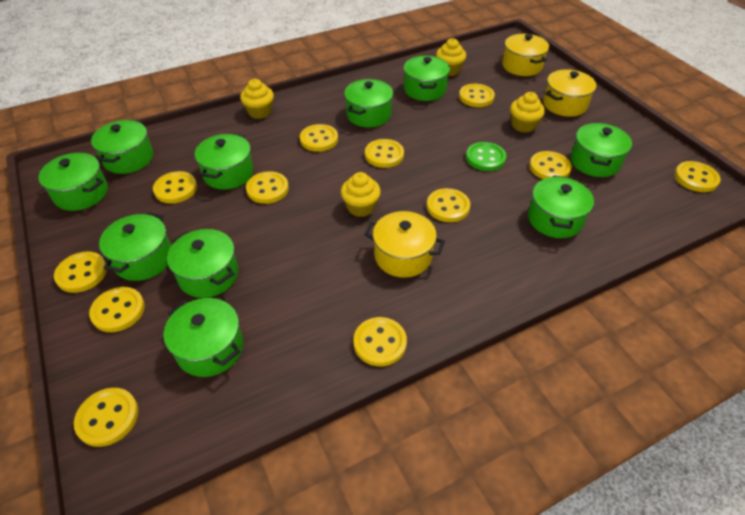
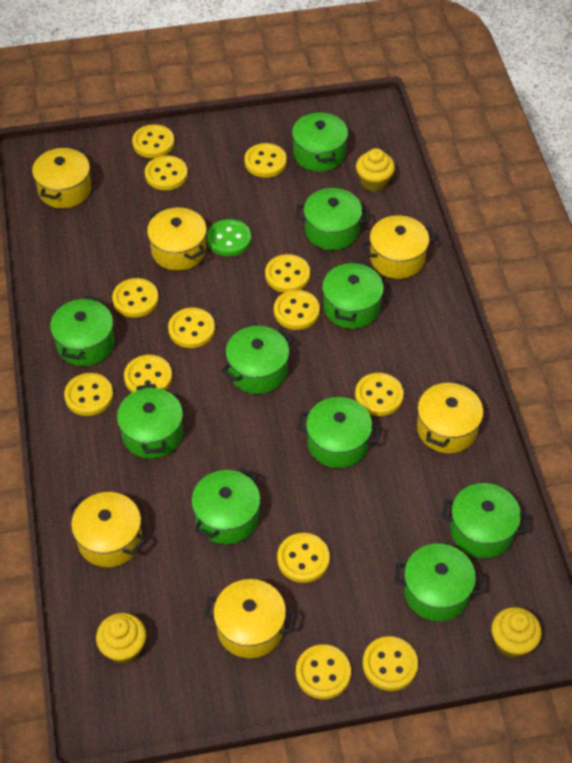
yellow button: 12 -> 13
yellow cupcake: 4 -> 3
yellow pot: 3 -> 6

